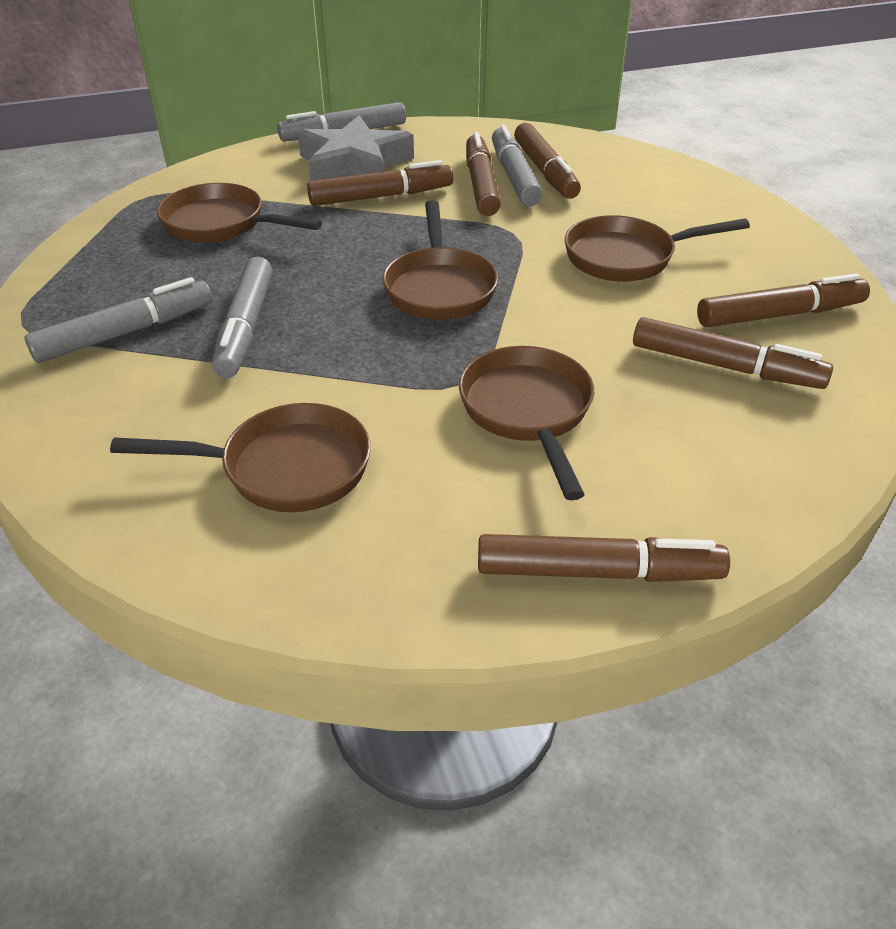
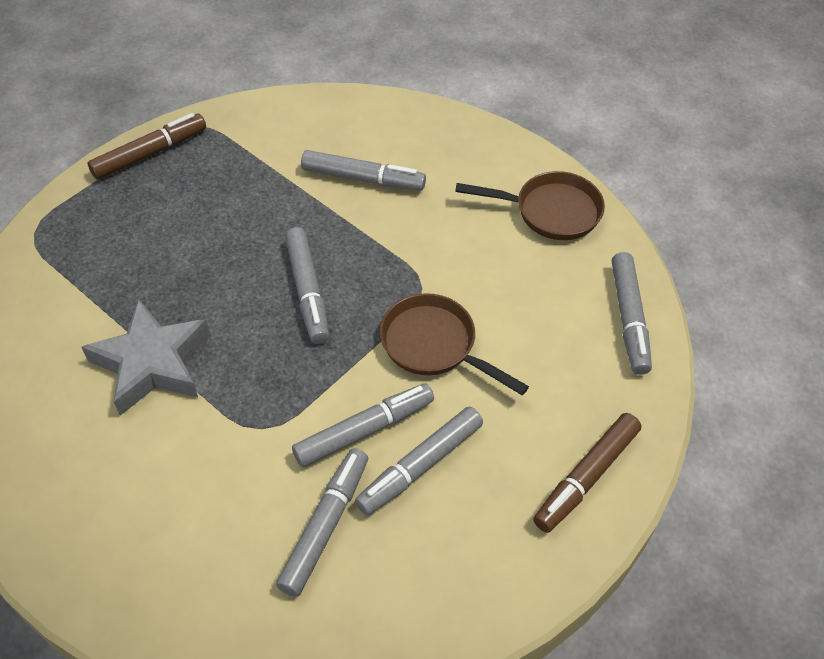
brown marker: 6 -> 2
brown pan: 5 -> 2
grey marker: 4 -> 6

